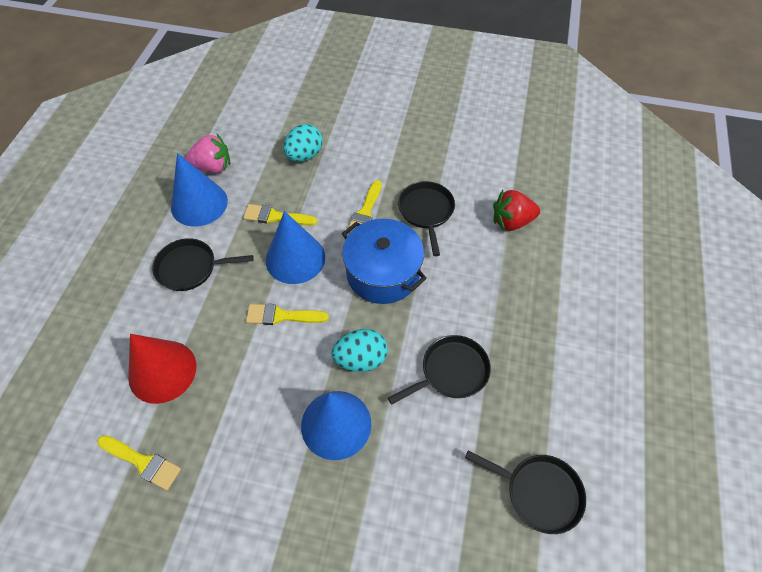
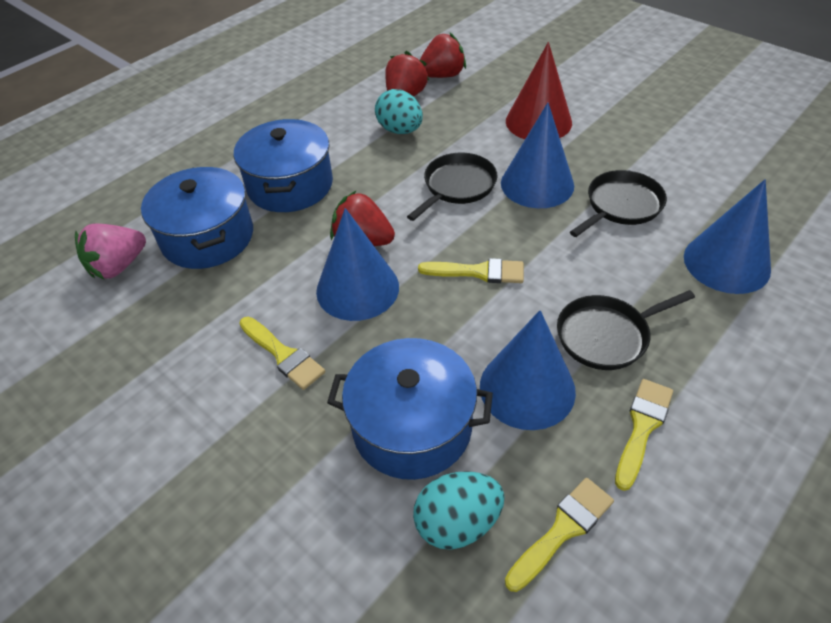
black pan: 4 -> 3
blue cone: 3 -> 4
blue pot: 1 -> 3
red strawberry: 1 -> 3

